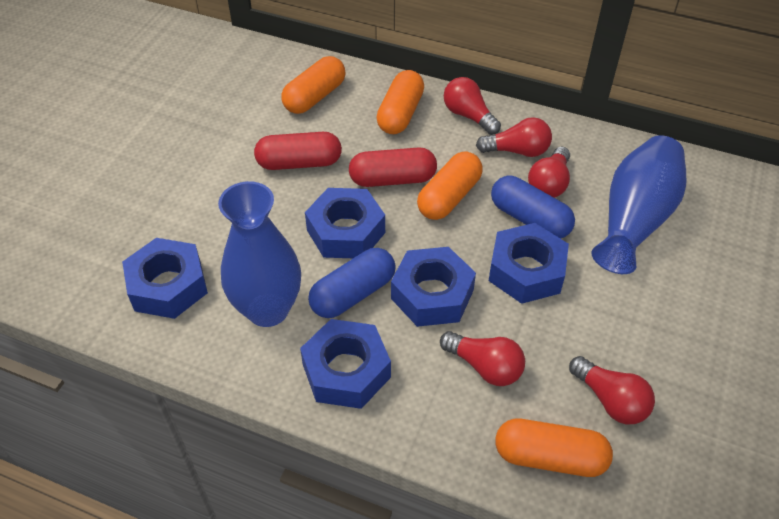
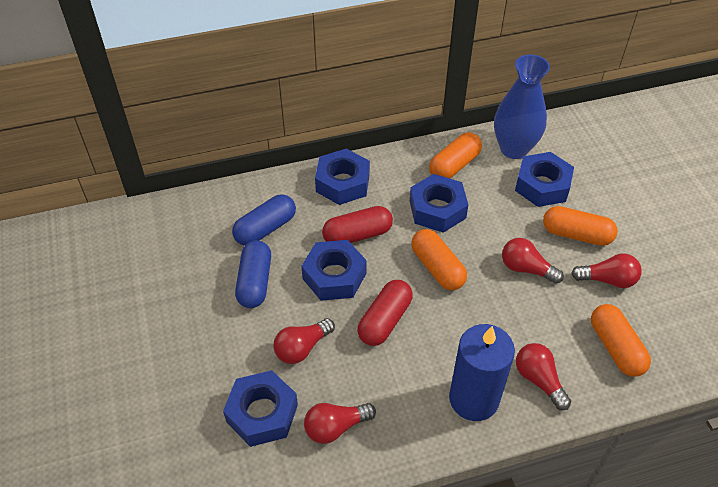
blue candle: 0 -> 1
blue vase: 2 -> 1

